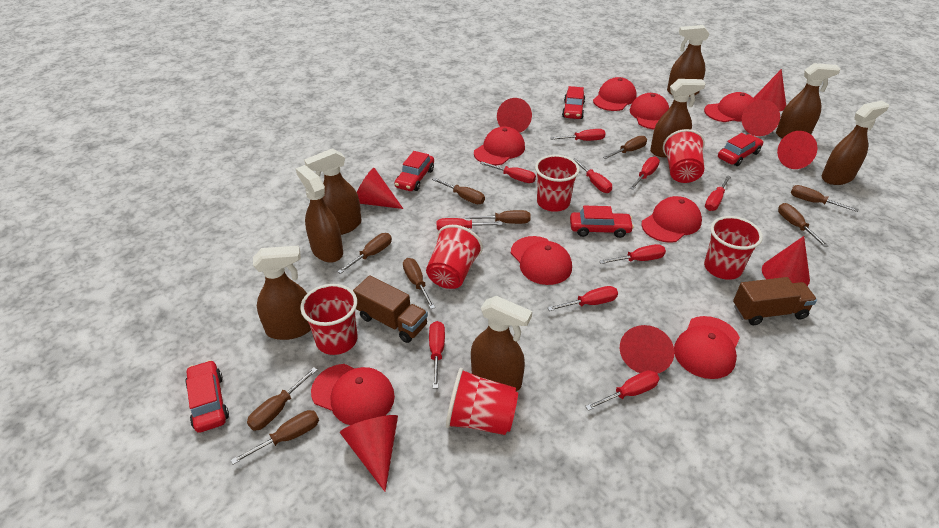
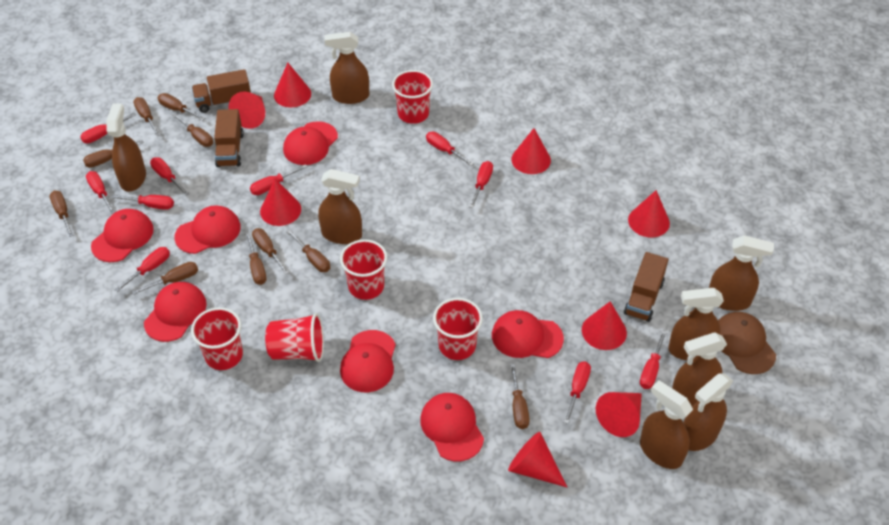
brown cap: 0 -> 1
brown screwdriver: 9 -> 10
brown truck: 2 -> 3
red cap: 8 -> 7
red car: 5 -> 0
red cup: 6 -> 5

